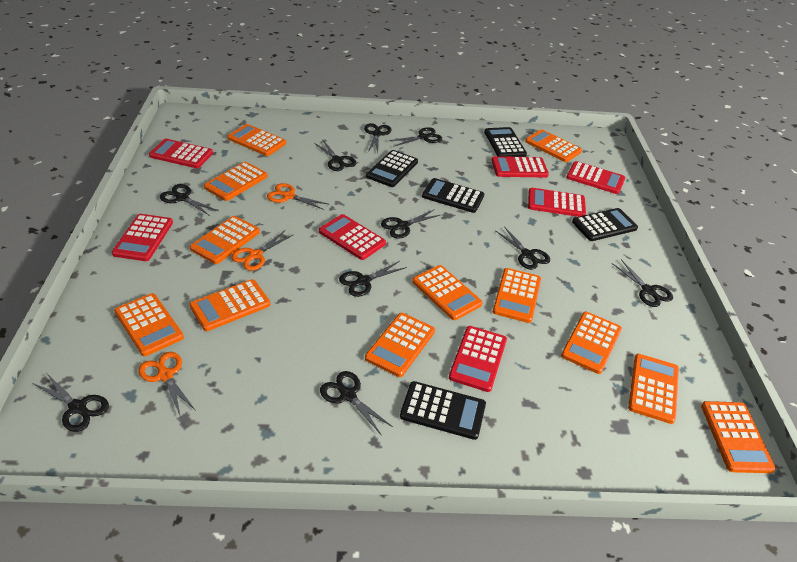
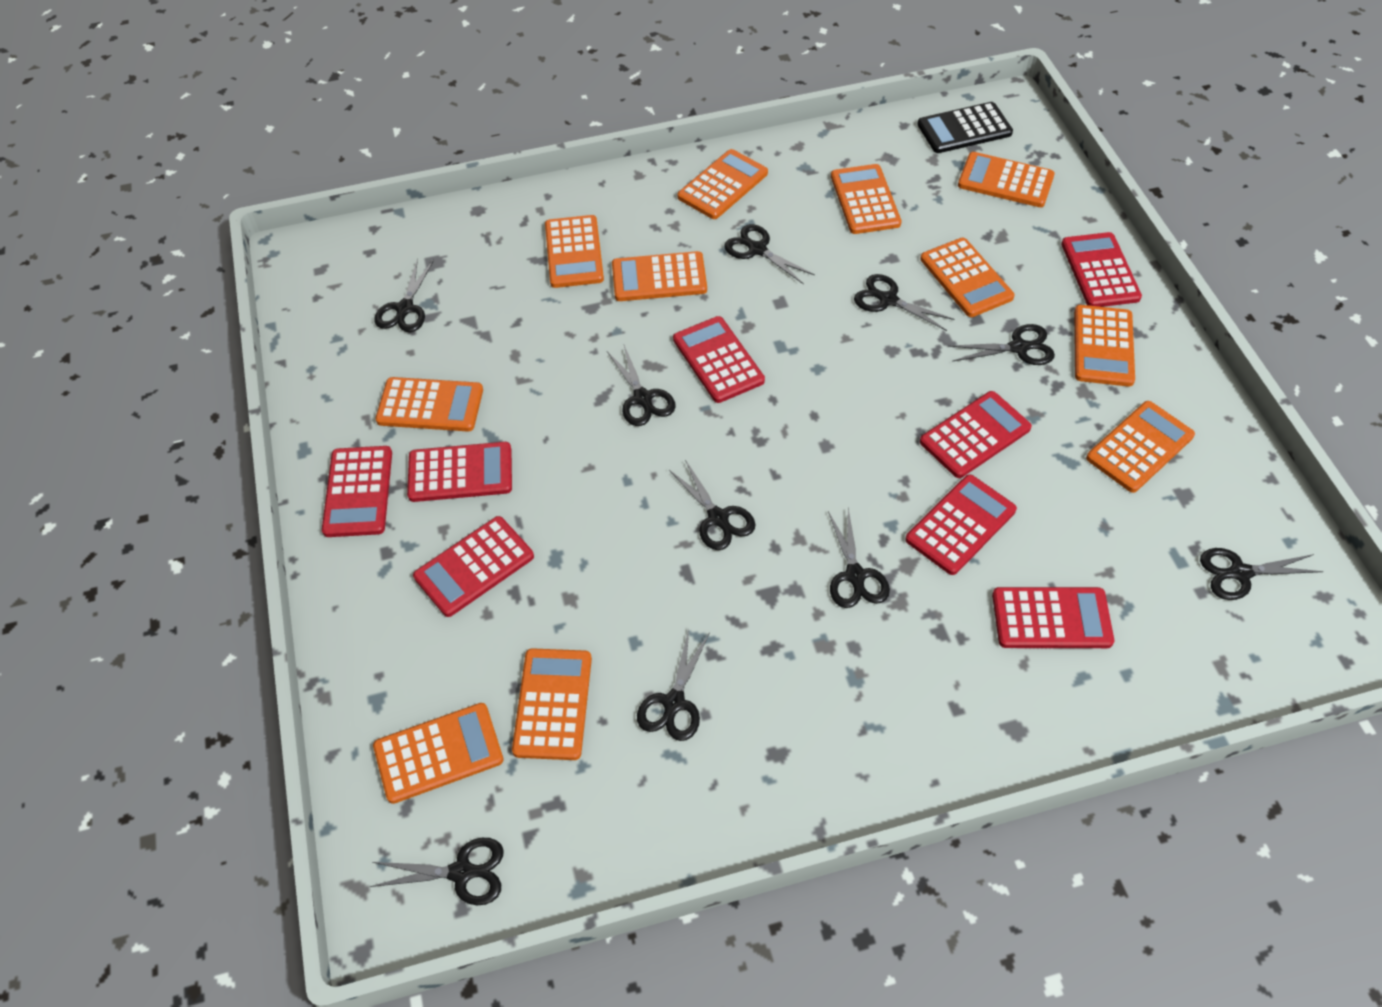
black calculator: 5 -> 1
orange calculator: 12 -> 11
orange scissors: 3 -> 0
red calculator: 7 -> 8

